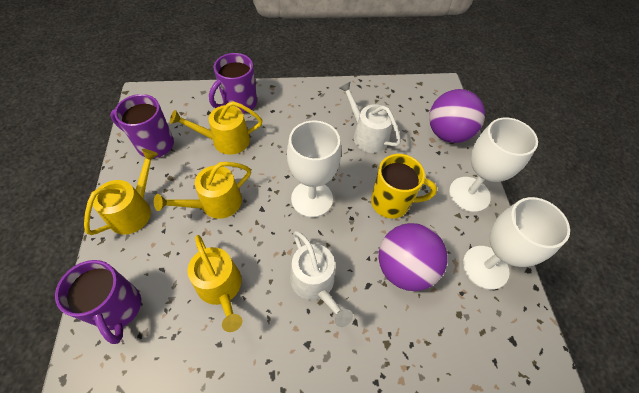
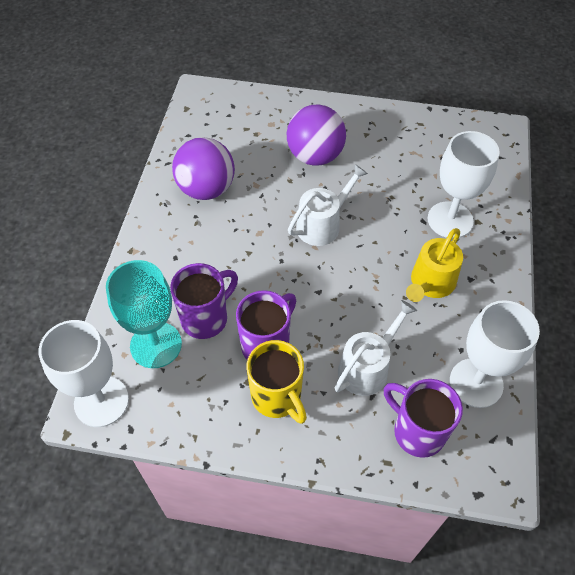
turquoise goblet: 0 -> 1
yellow watering can: 4 -> 1

